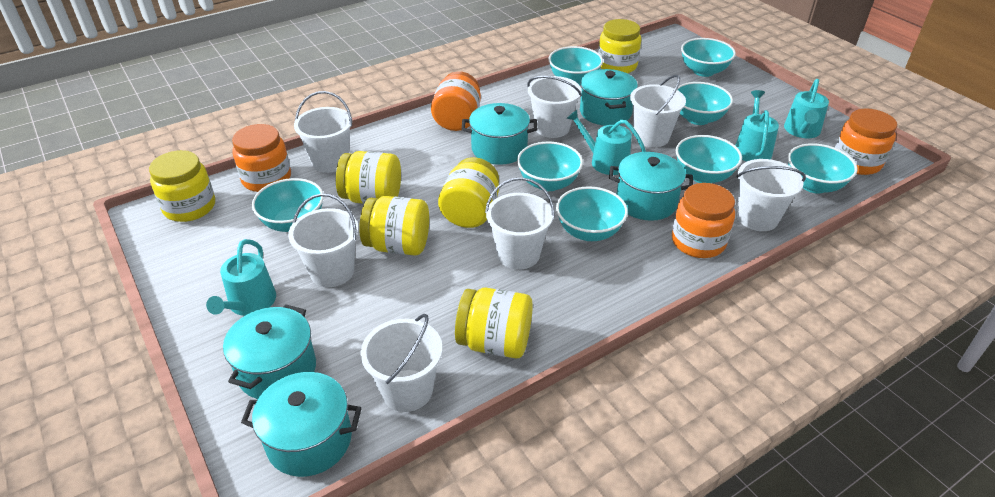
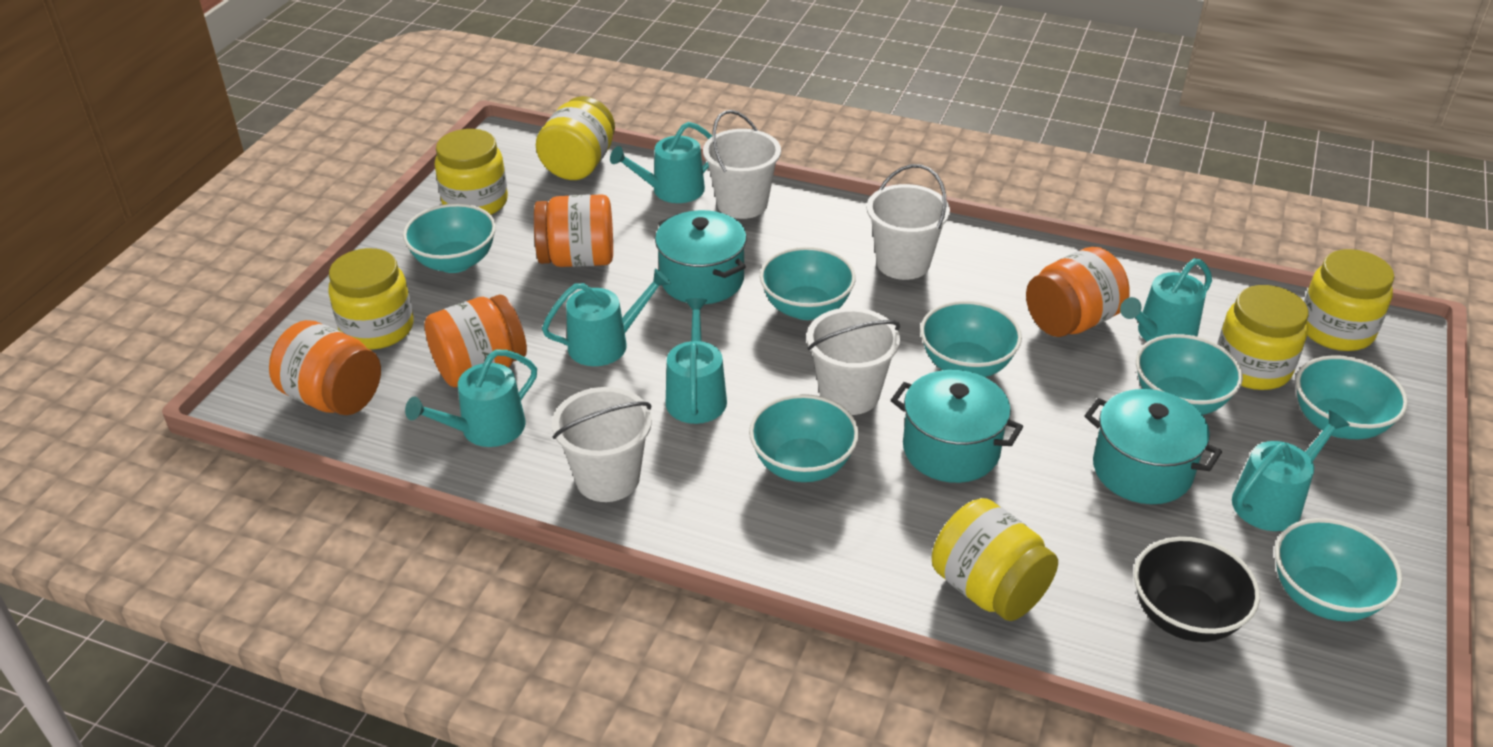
black bowl: 0 -> 1
turquoise bowl: 8 -> 7
turquoise pot: 5 -> 3
turquoise watering can: 4 -> 6
white bucket: 7 -> 4

